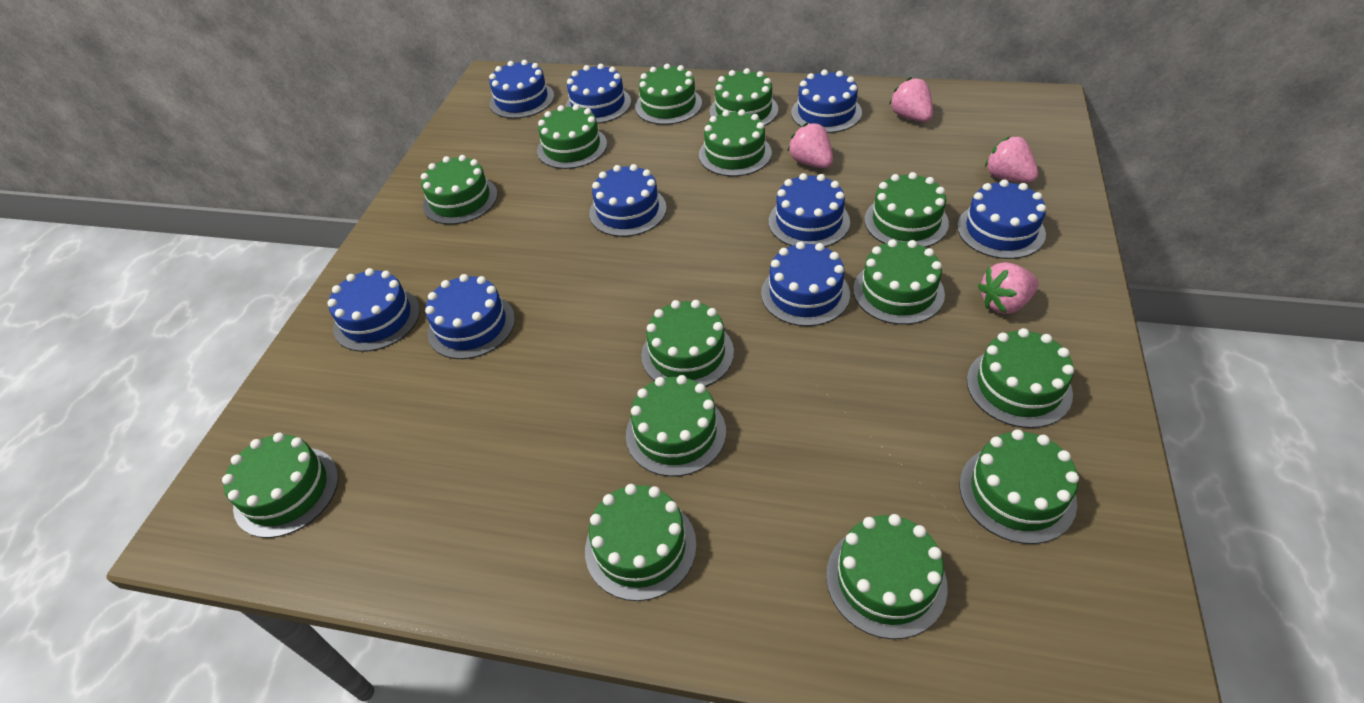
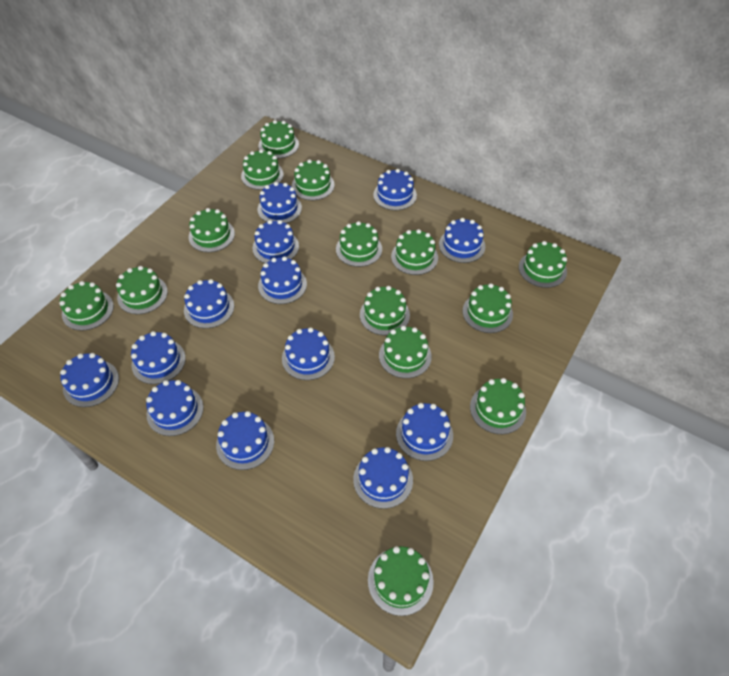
blue cake: 9 -> 13
pink strawberry: 4 -> 0

